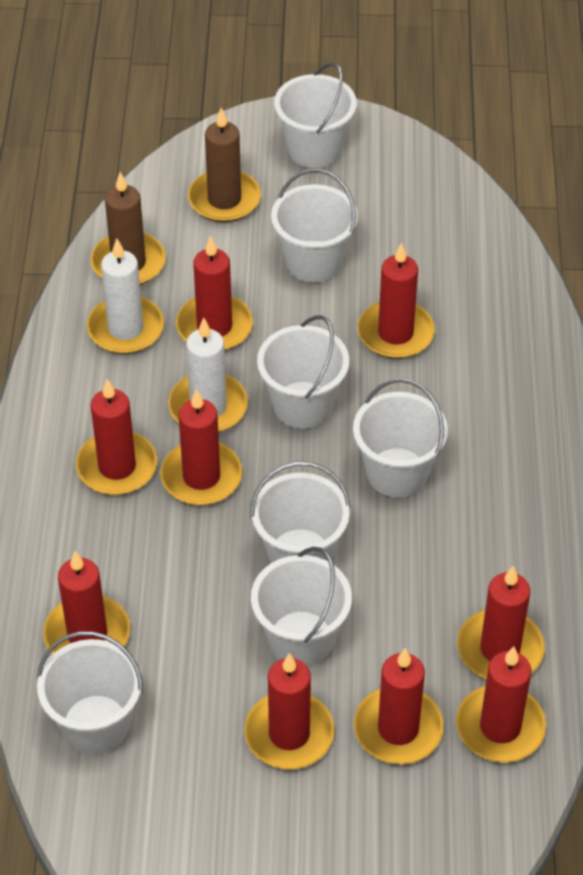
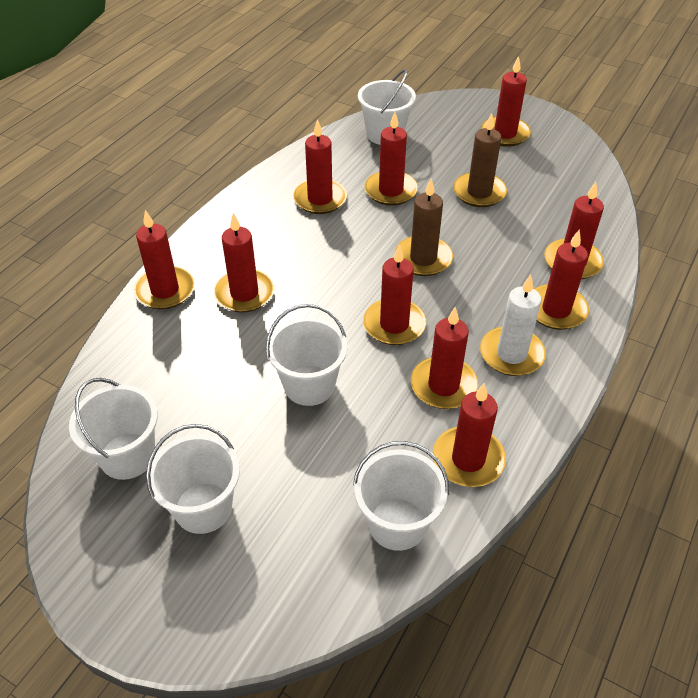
red candle: 9 -> 10
white bucket: 7 -> 5
white candle: 2 -> 1

